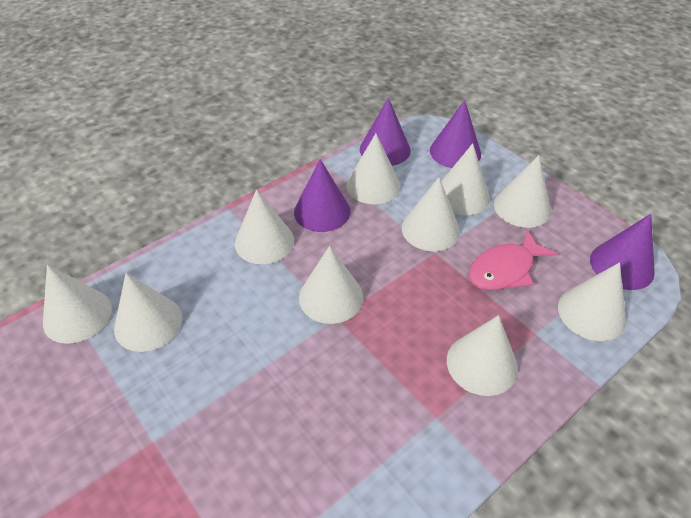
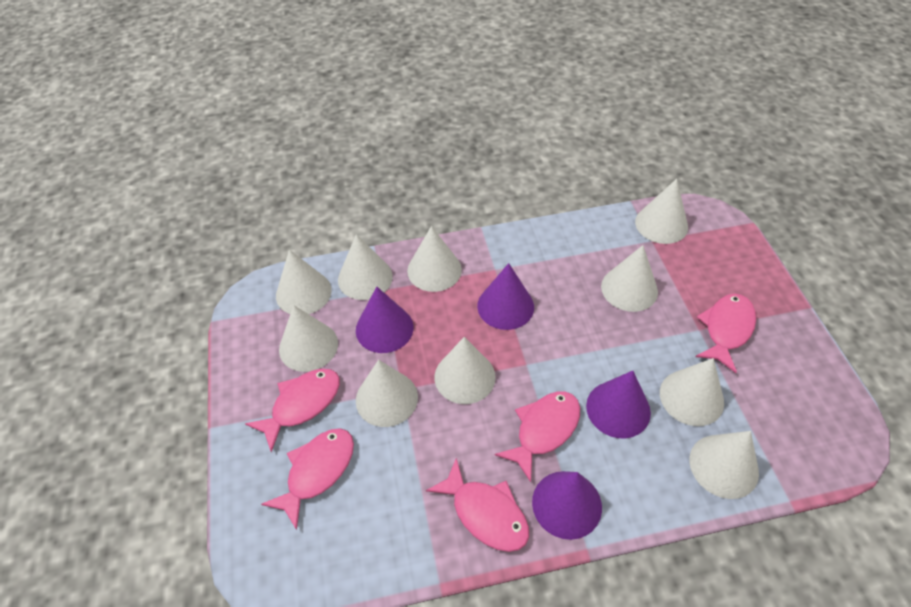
pink fish: 1 -> 5

